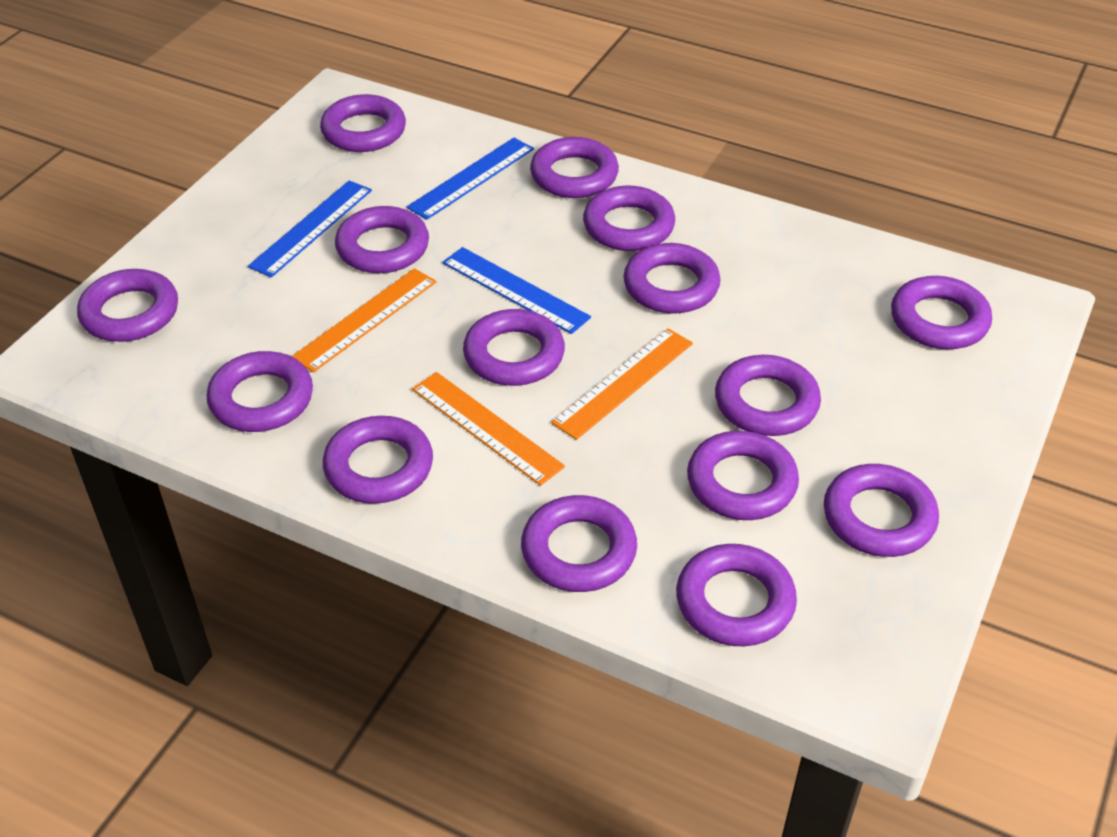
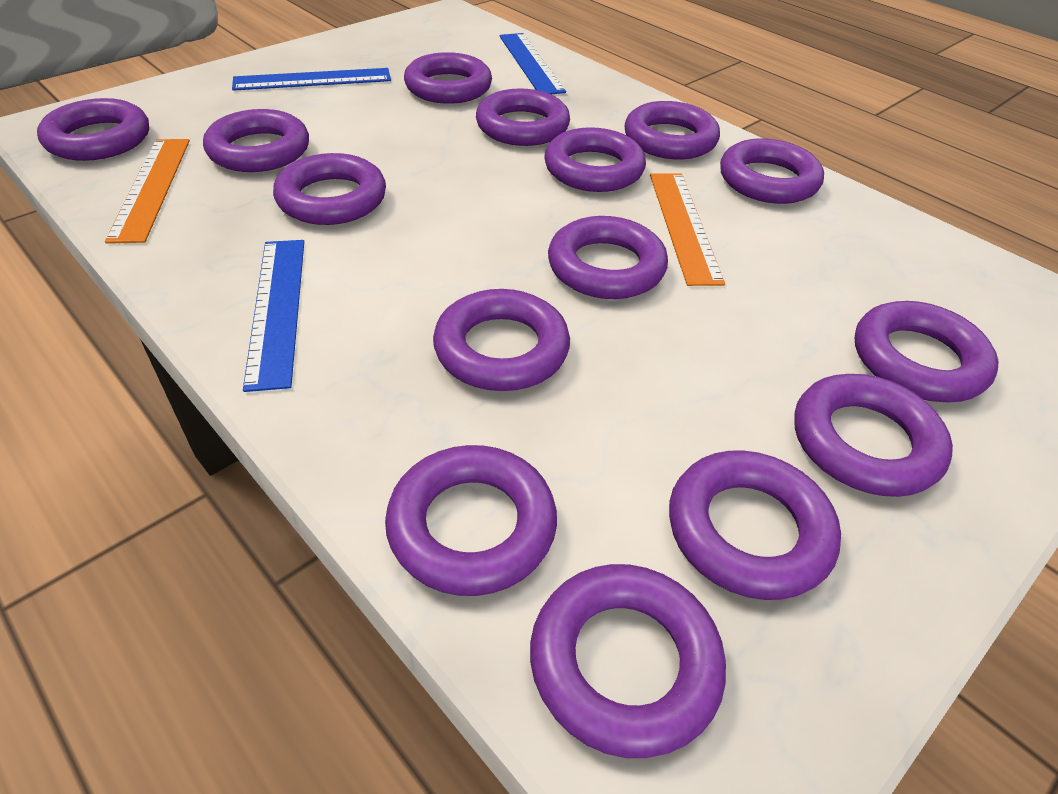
orange ruler: 3 -> 2

